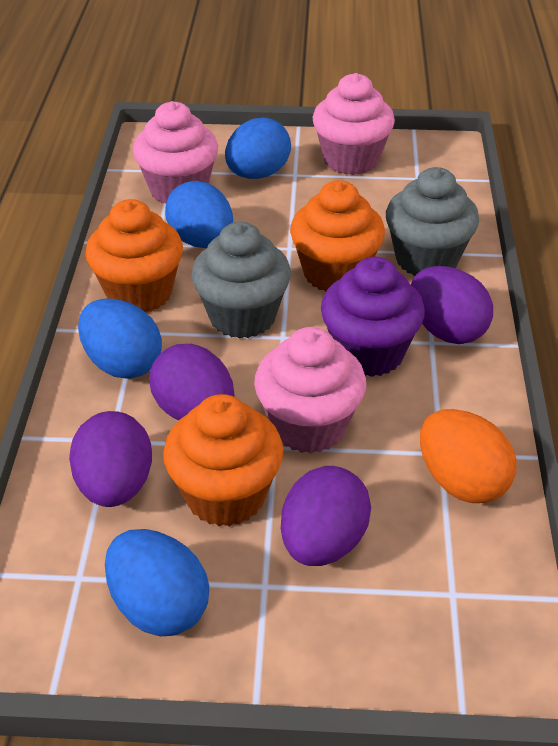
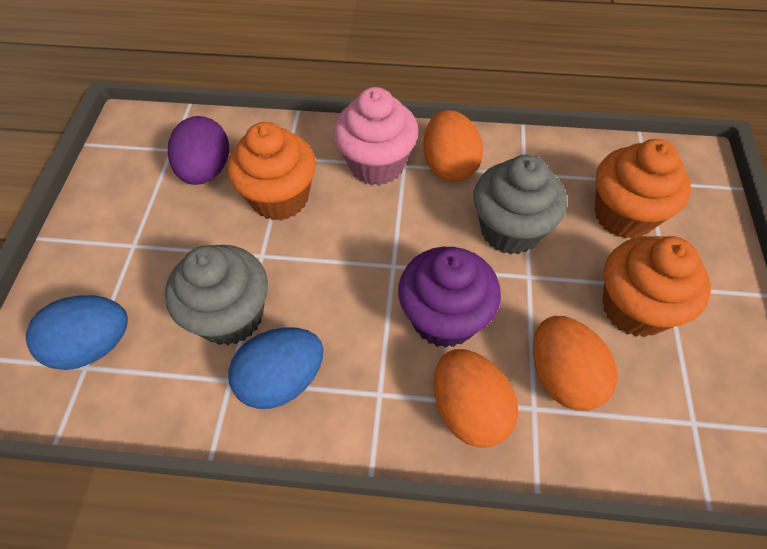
blue egg: 4 -> 2
orange egg: 1 -> 3
pink cupcake: 3 -> 1
purple egg: 4 -> 1

